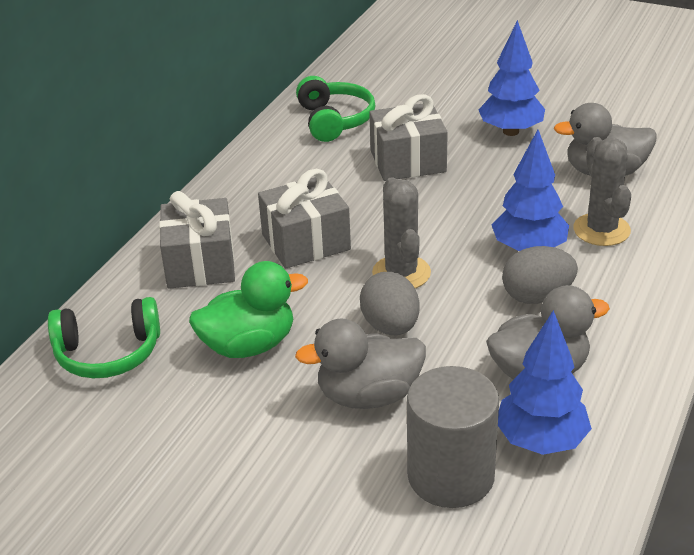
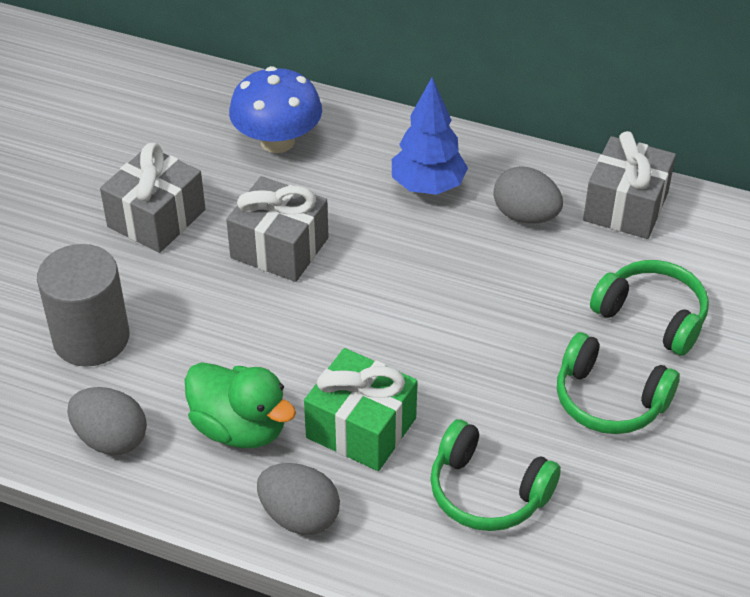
blue mushroom: 0 -> 1
blue tree: 3 -> 1
green gift: 0 -> 1
green headphones: 2 -> 3
grey cactus: 2 -> 0
grey duck: 3 -> 0
grey egg: 2 -> 3

